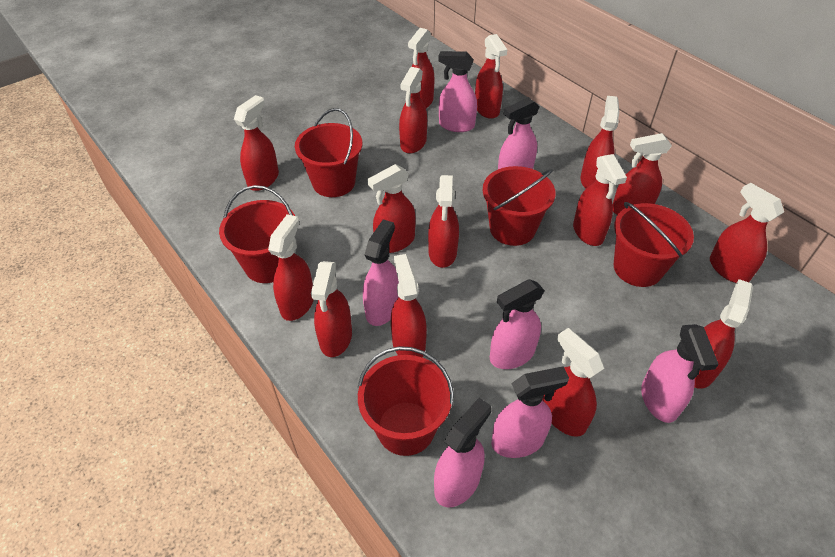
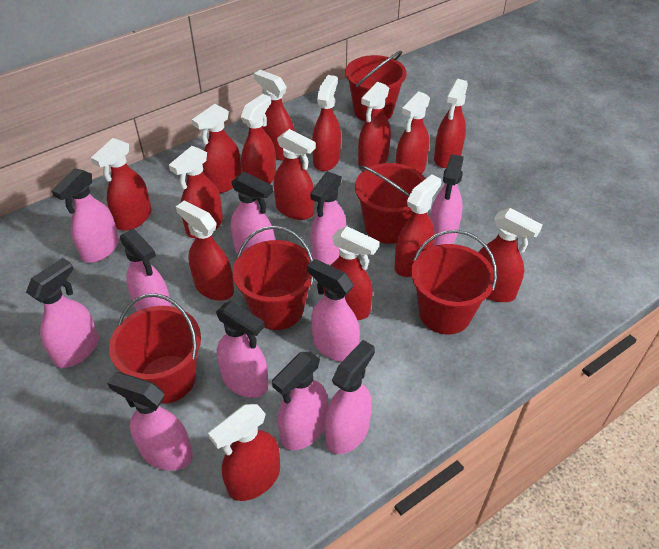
pink spray bottle: 7 -> 11

